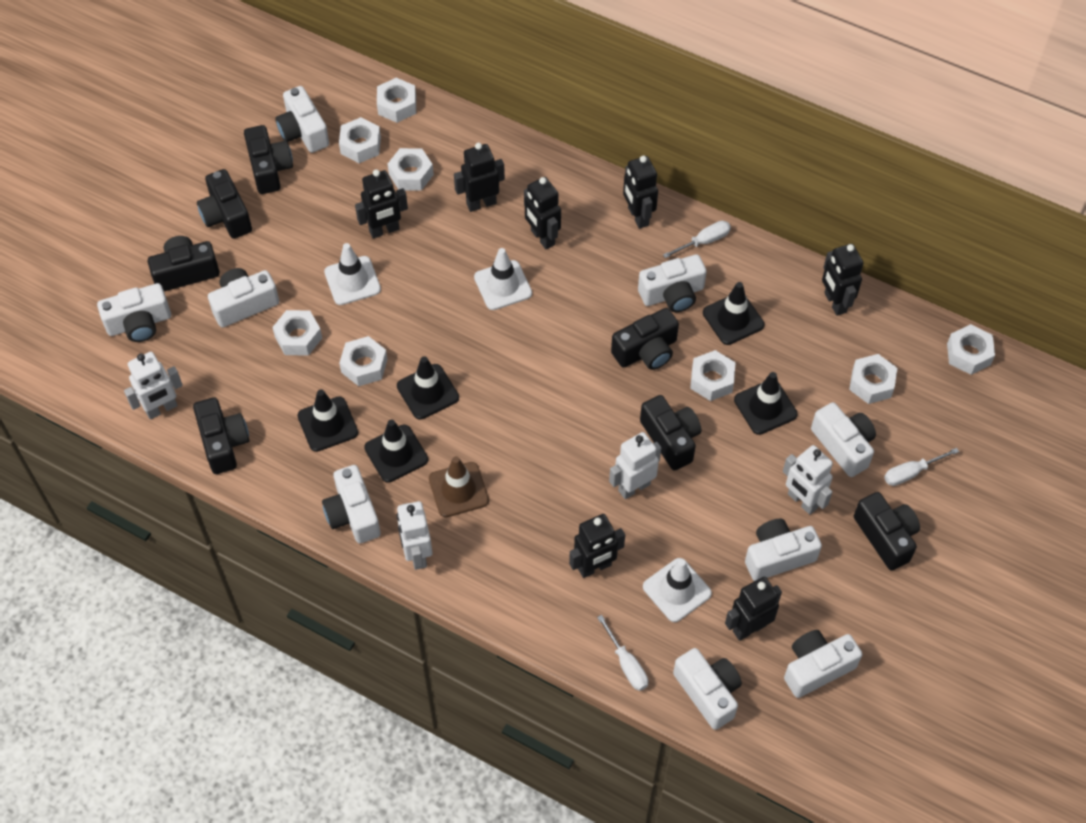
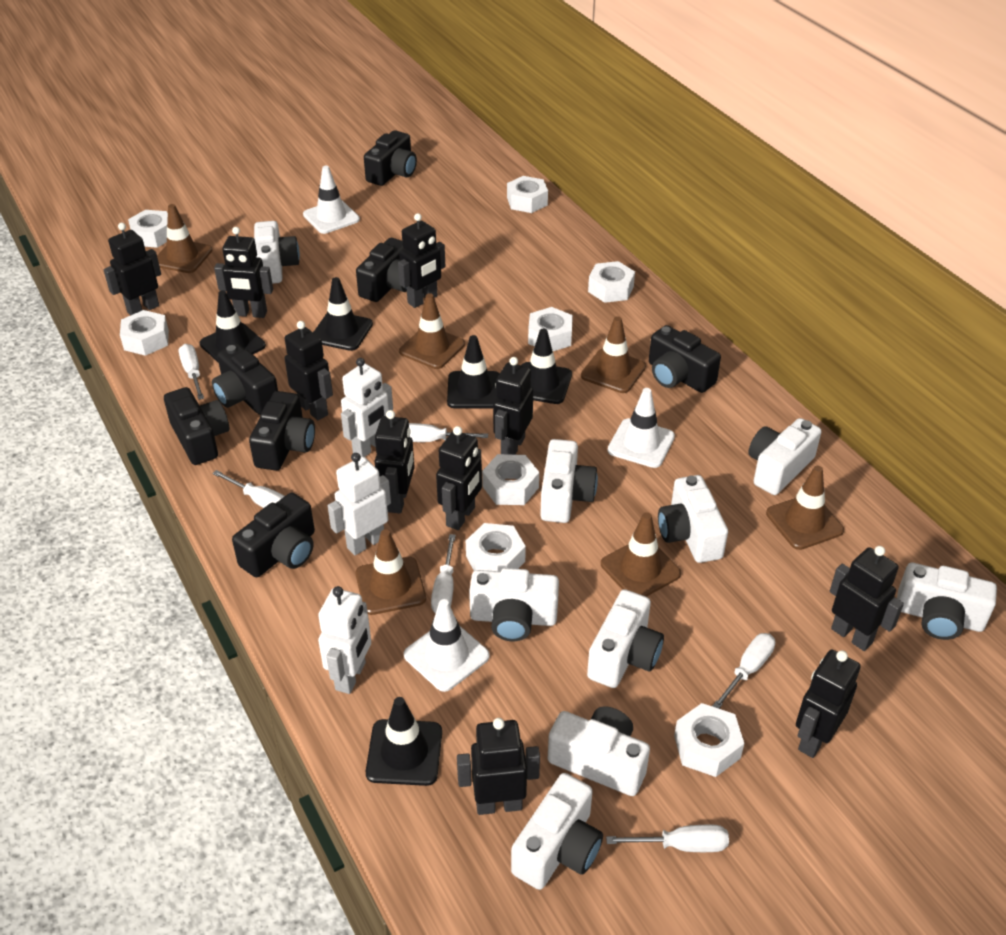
black robot: 7 -> 10
brown traffic cone: 1 -> 6
white robot: 4 -> 3
white screwdriver: 3 -> 6

